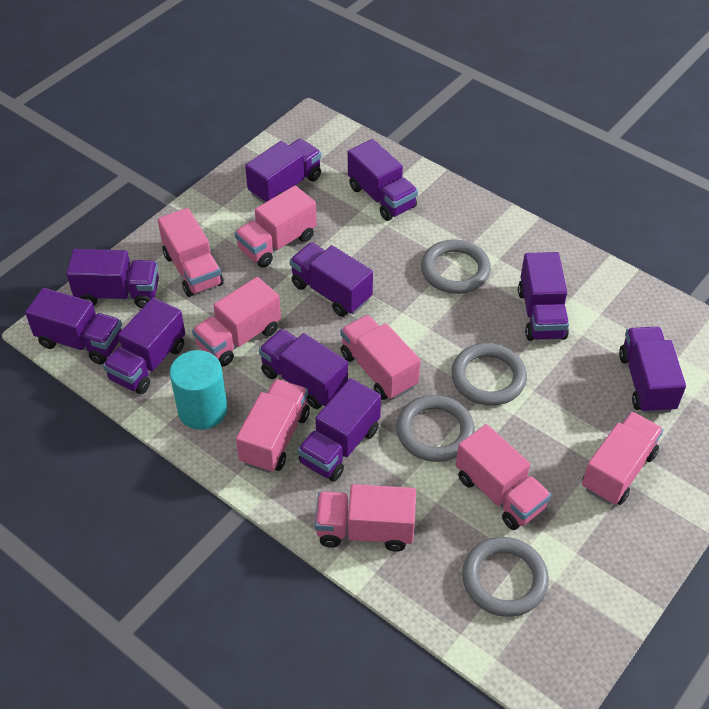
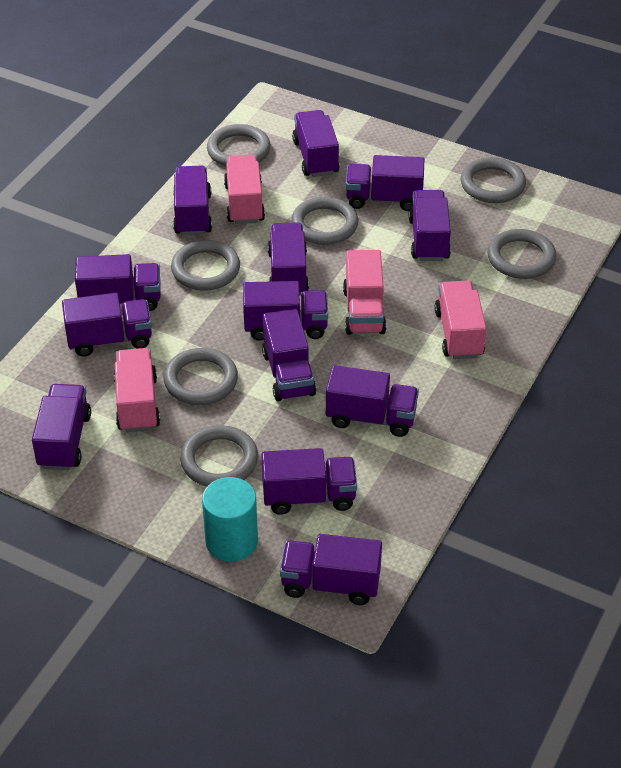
grey ring: 4 -> 7
pink truck: 8 -> 4
purple truck: 10 -> 13

